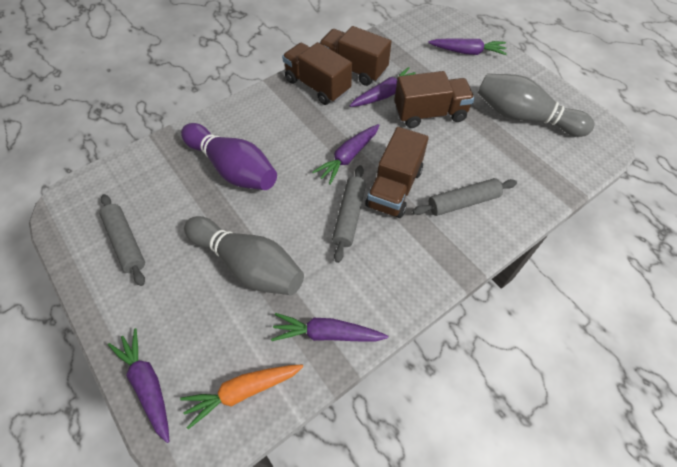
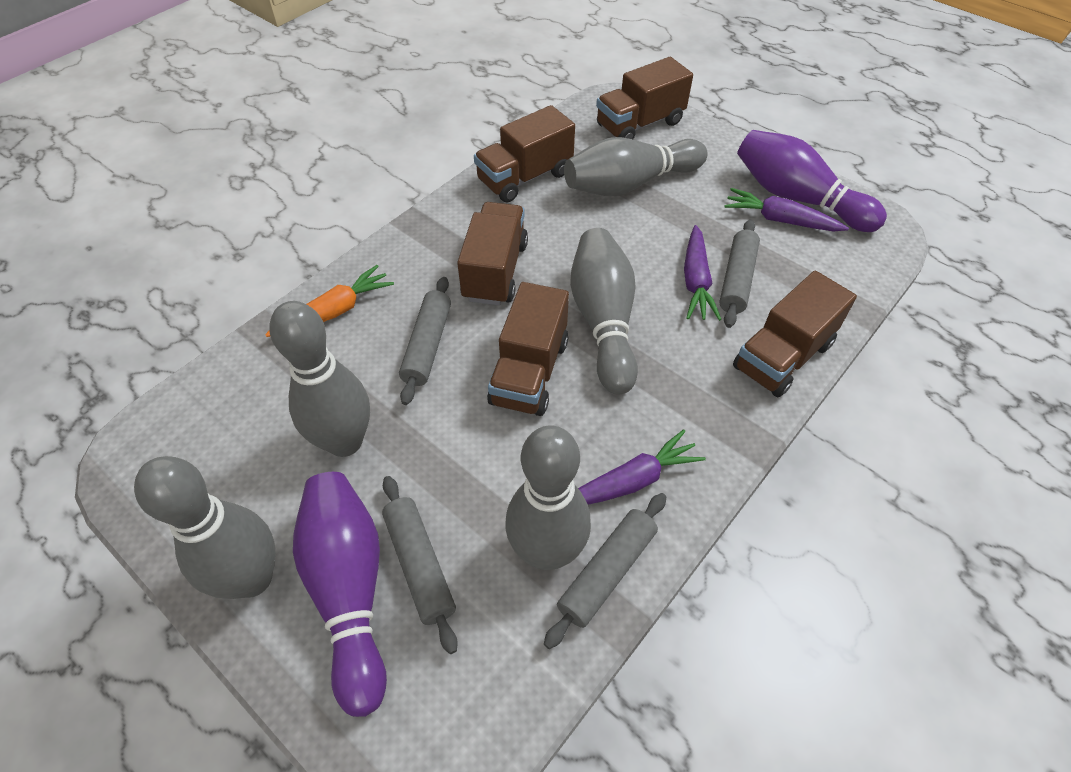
brown truck: 4 -> 5
grey bowling pin: 2 -> 5
grey rolling pin: 3 -> 4
purple bowling pin: 1 -> 2
purple carrot: 5 -> 3

